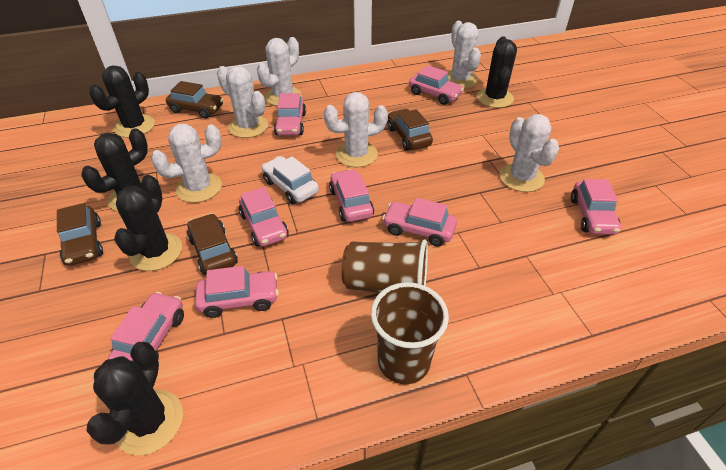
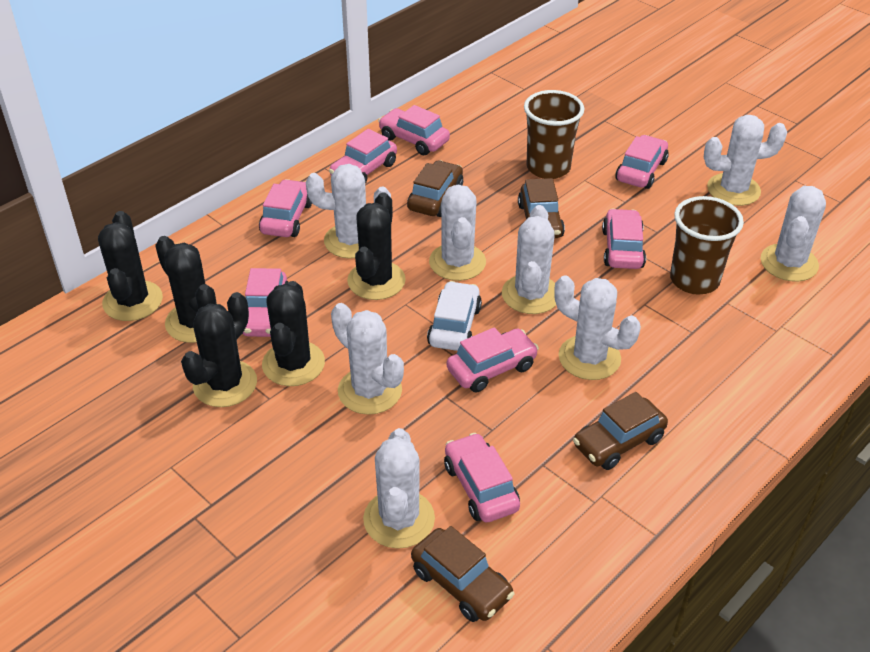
white cactus: 6 -> 8

